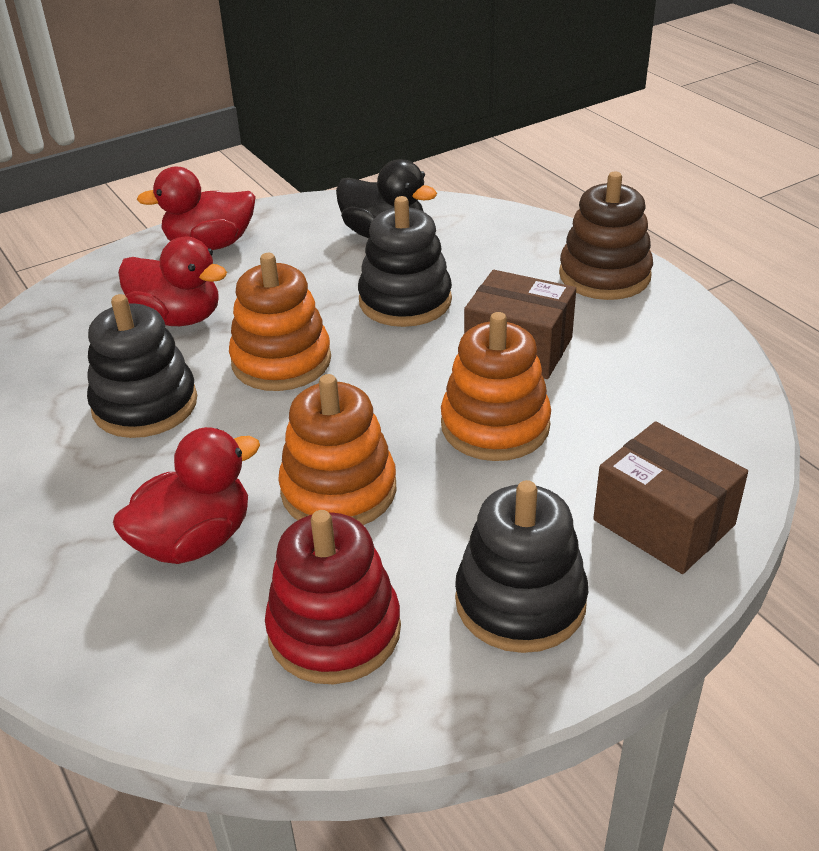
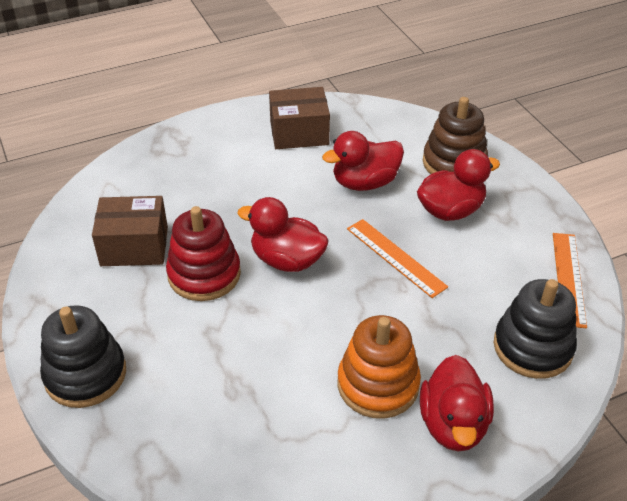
black duck: 1 -> 0
black stacking toy: 3 -> 2
orange ruler: 0 -> 2
orange stacking toy: 3 -> 1
red duck: 3 -> 4

